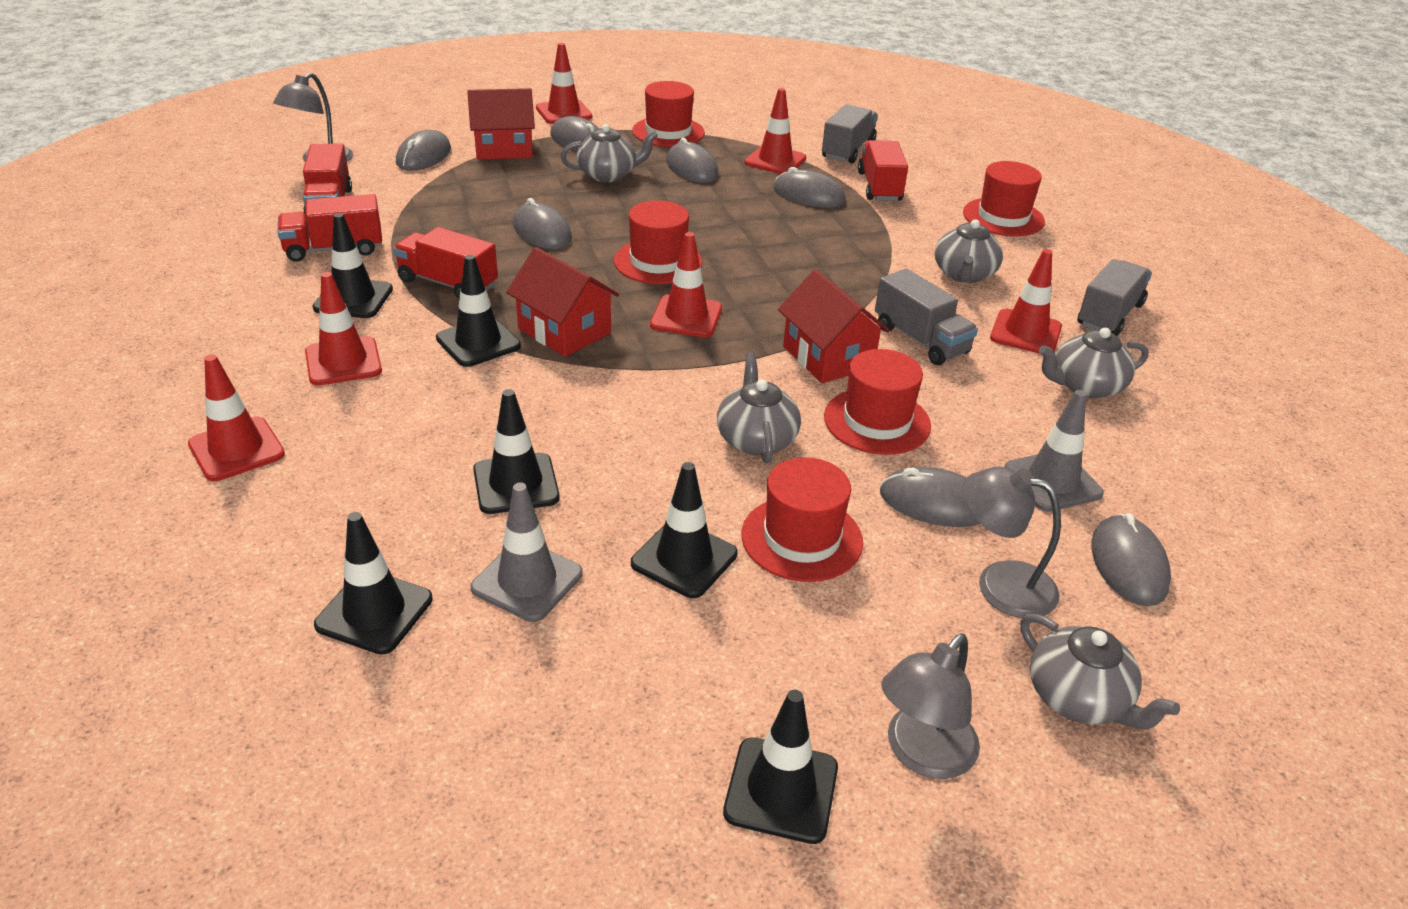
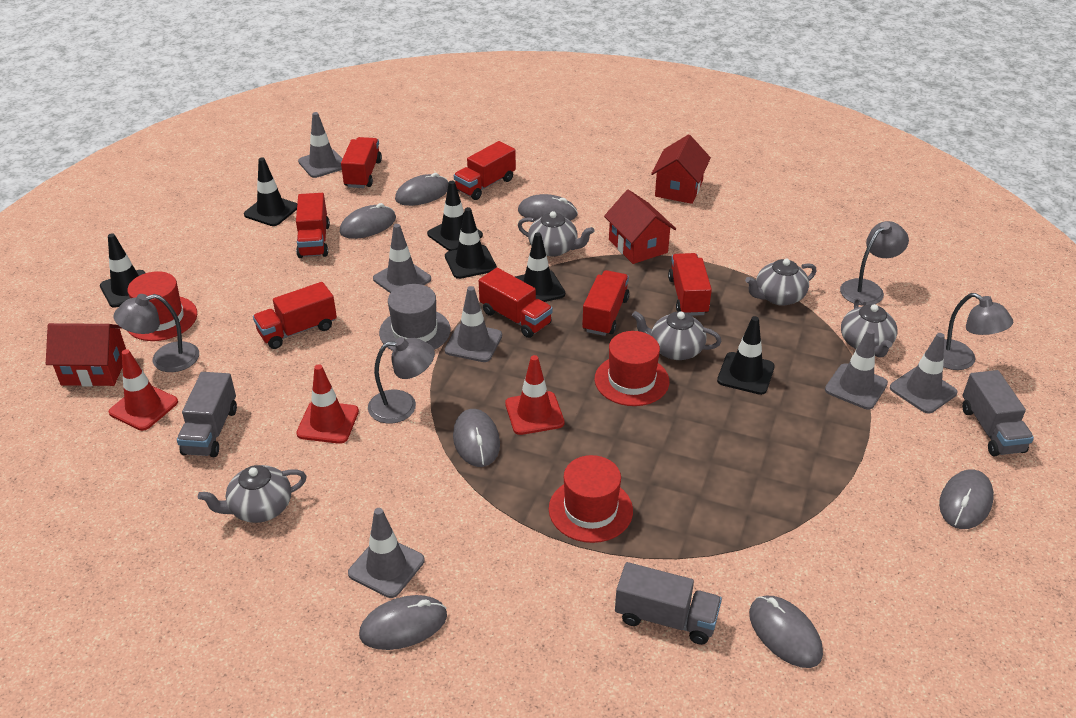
grey hat: 0 -> 1
grey lamp: 3 -> 4
grey traffic cone: 2 -> 6
red hat: 5 -> 3
red traffic cone: 6 -> 3
red truck: 4 -> 7

